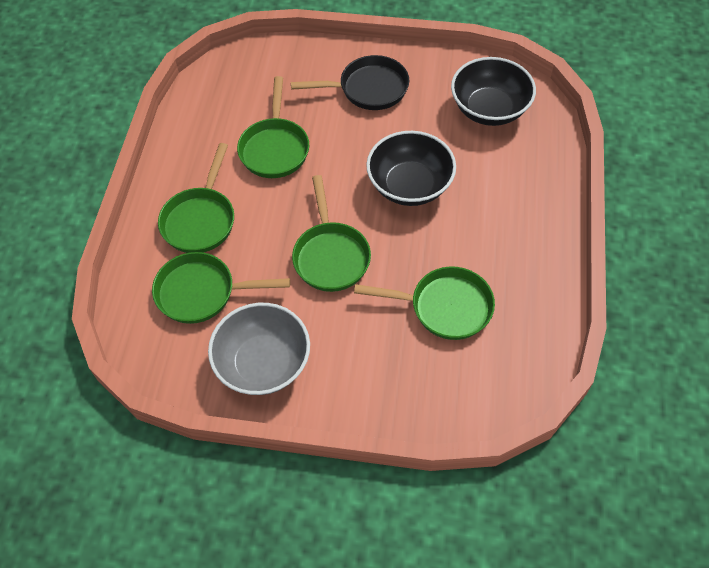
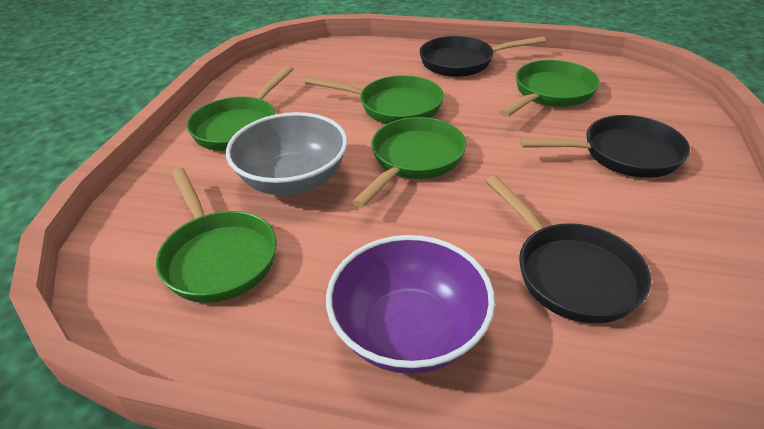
black bowl: 2 -> 0
black pan: 1 -> 3
purple bowl: 0 -> 1

